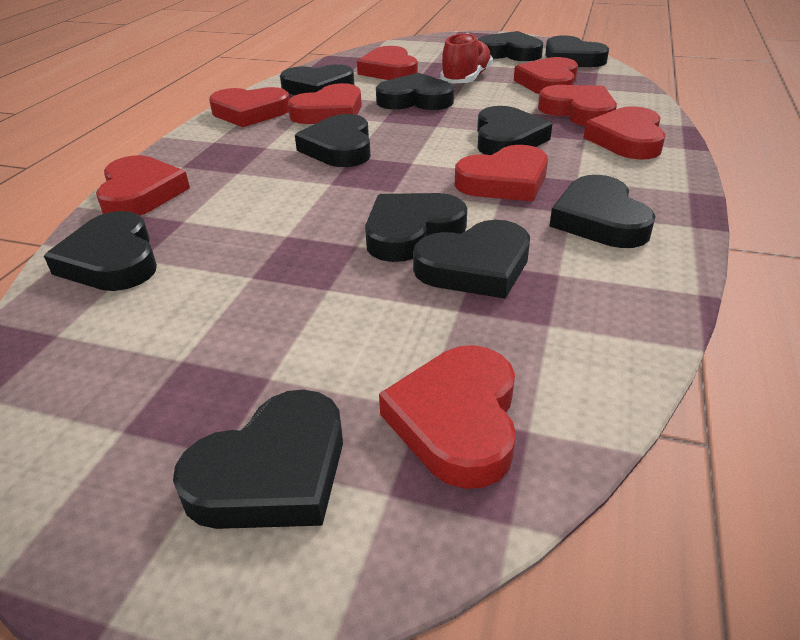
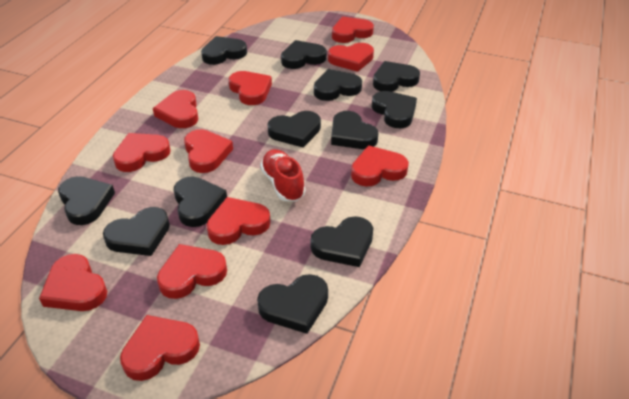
black heart: 11 -> 12
red heart: 9 -> 11

